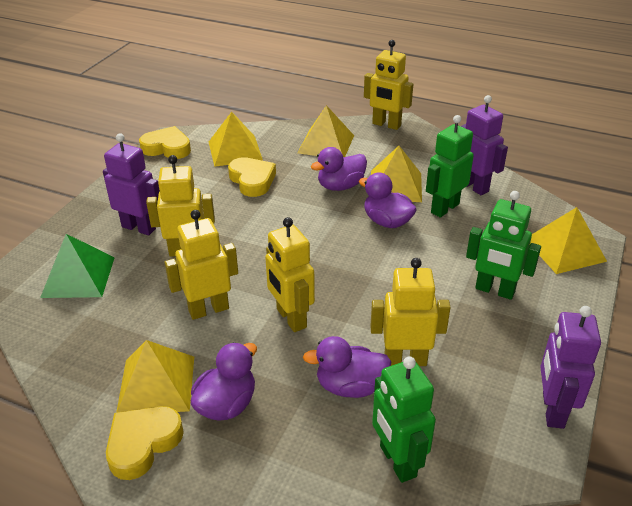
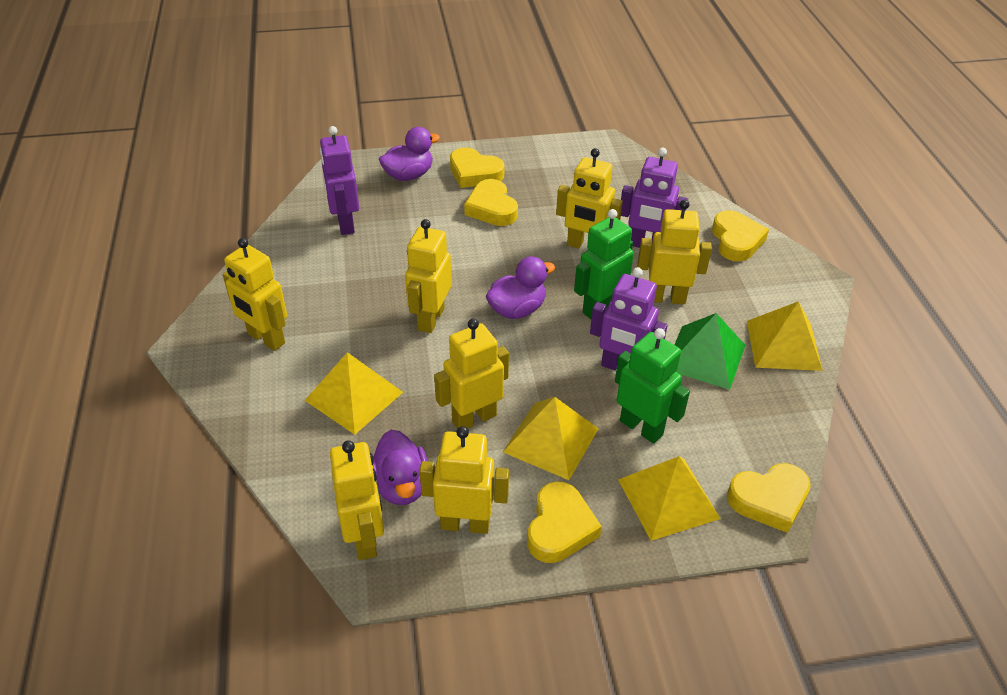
green robot: 3 -> 2
purple duck: 4 -> 3
yellow heart: 3 -> 5
yellow pyramid: 5 -> 4
yellow robot: 5 -> 7

